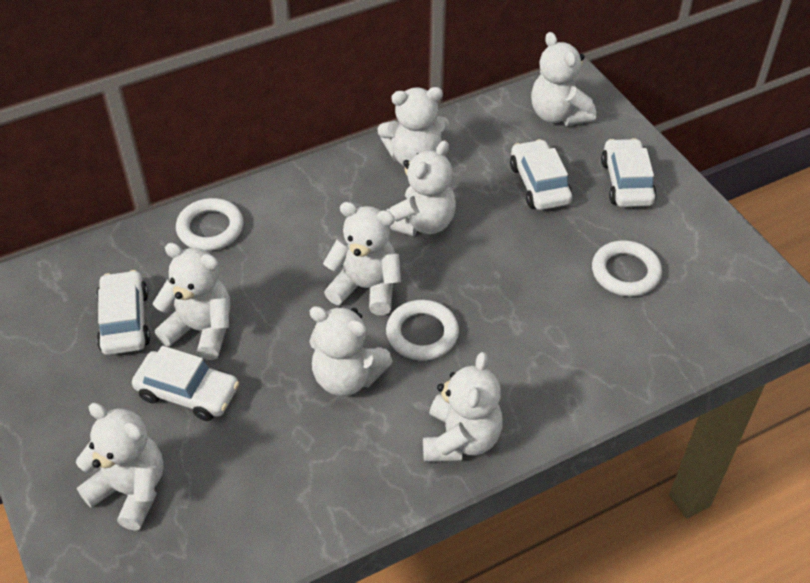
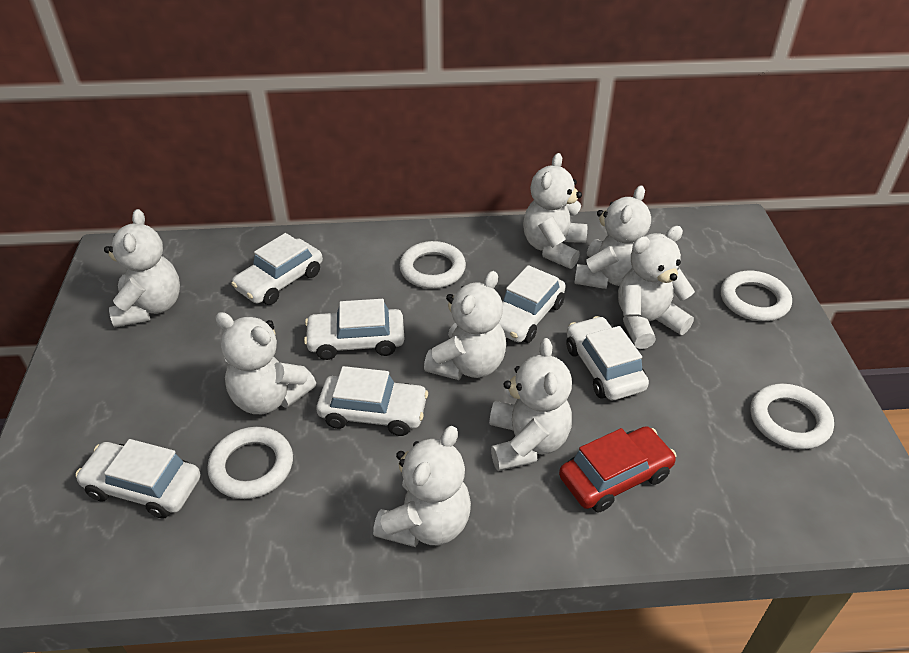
red car: 0 -> 1
white car: 4 -> 6
white ring: 3 -> 4

